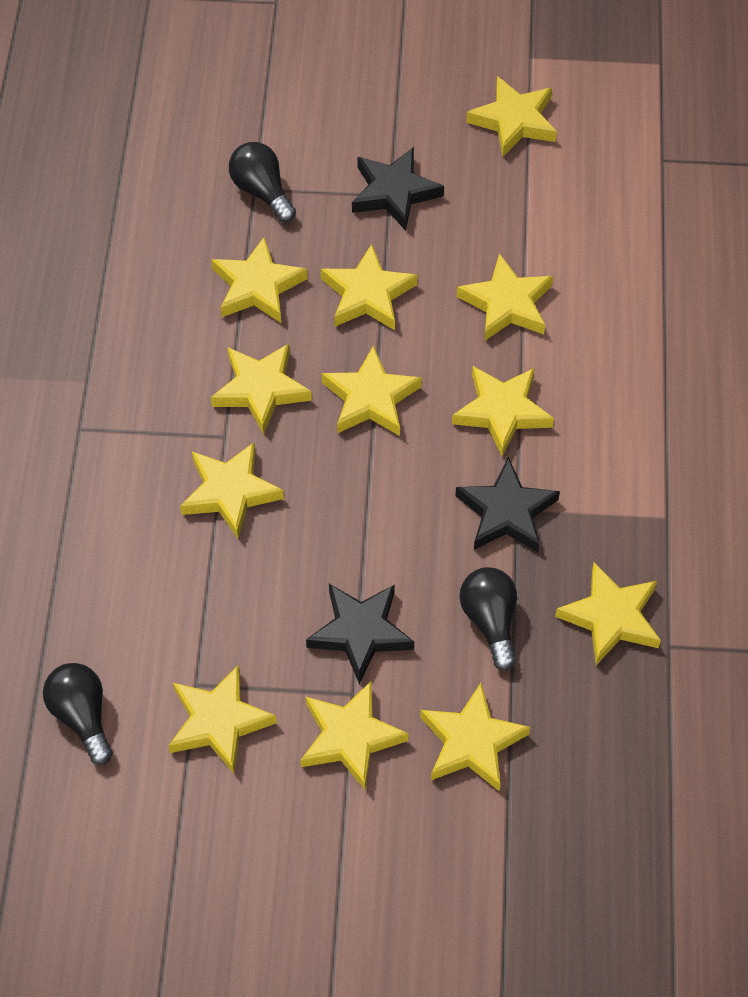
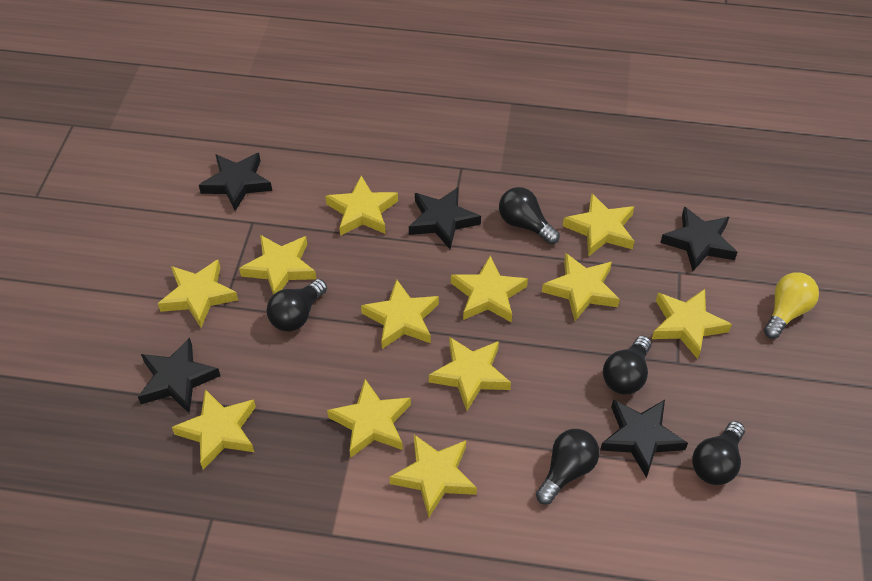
black light bulb: 3 -> 5
black star: 3 -> 5
yellow light bulb: 0 -> 1

